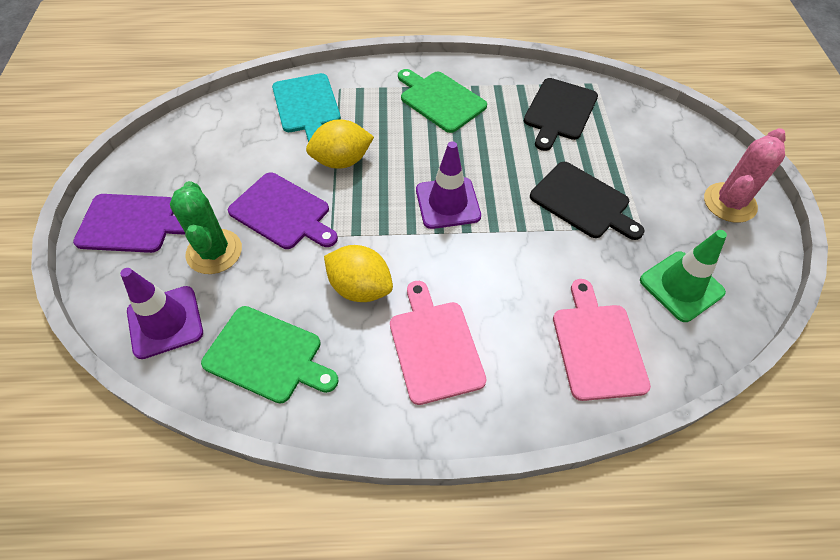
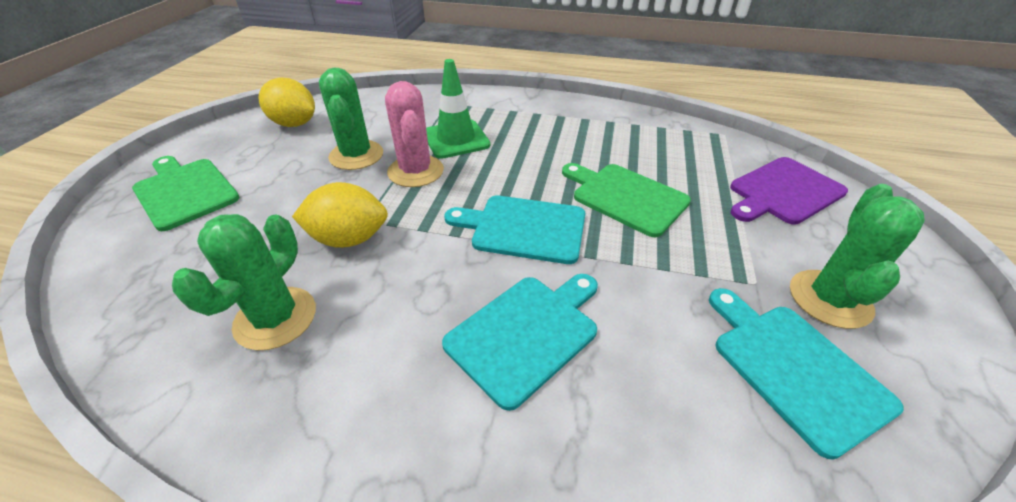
black cutting board: 2 -> 0
green cactus: 1 -> 3
pink cutting board: 2 -> 0
purple cutting board: 2 -> 1
purple traffic cone: 2 -> 0
turquoise cutting board: 1 -> 3

